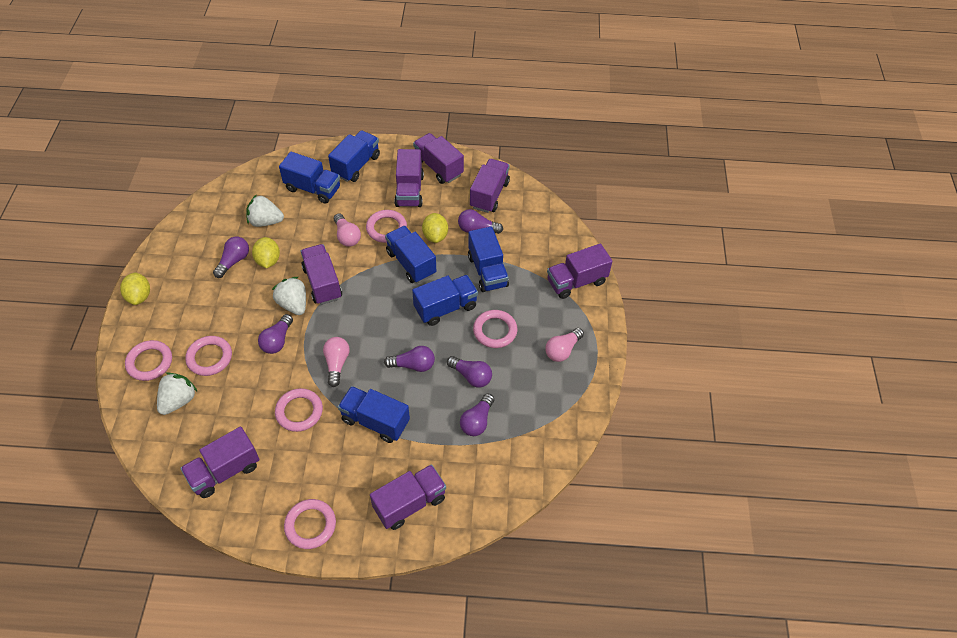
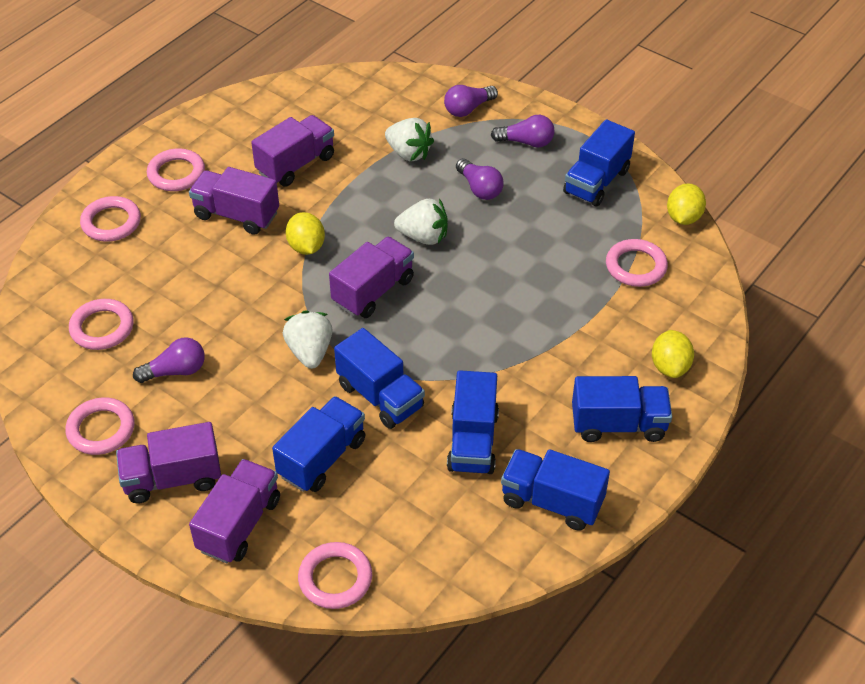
pink light bulb: 3 -> 0
purple light bulb: 6 -> 4
purple truck: 7 -> 5

